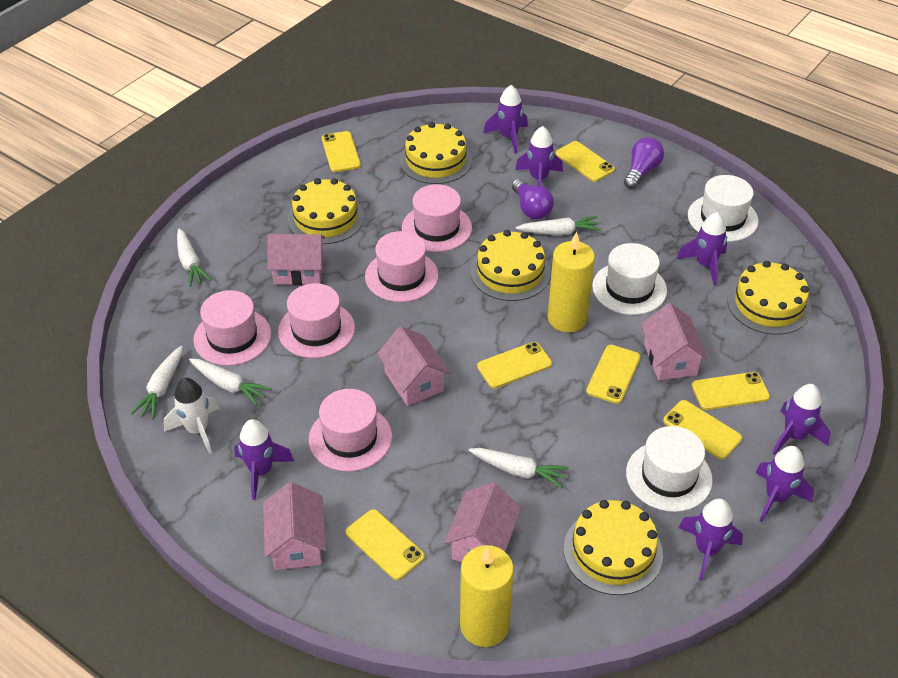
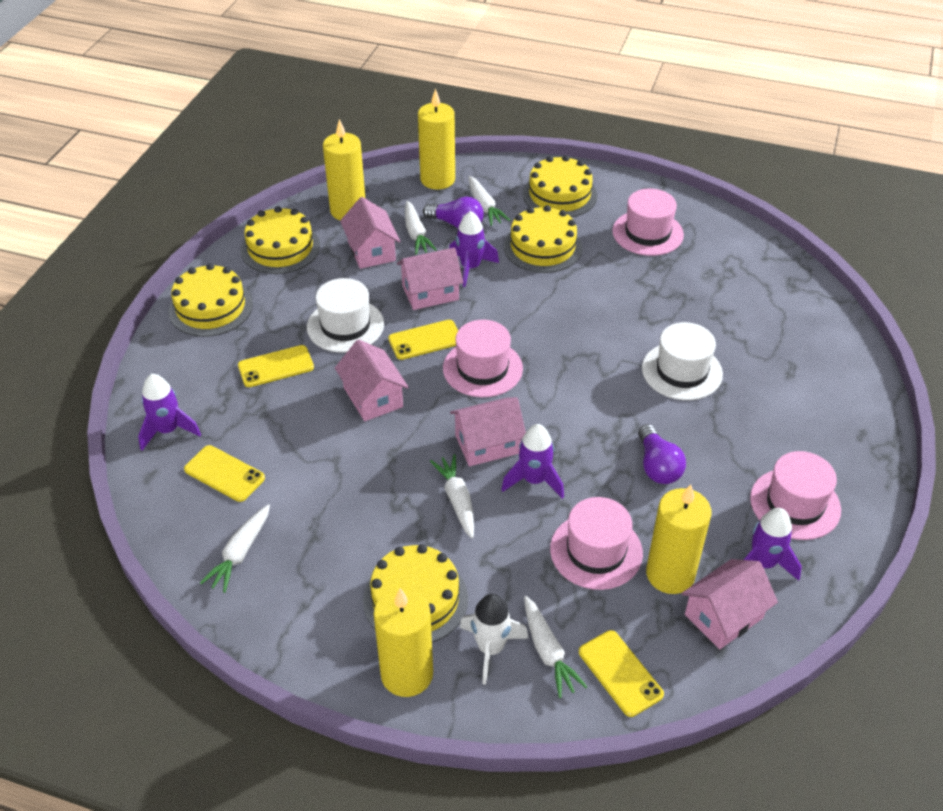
pink hat: 5 -> 4
purple rocket: 7 -> 4
white hat: 3 -> 2
yellow candle: 2 -> 4
yellow phone: 7 -> 4

